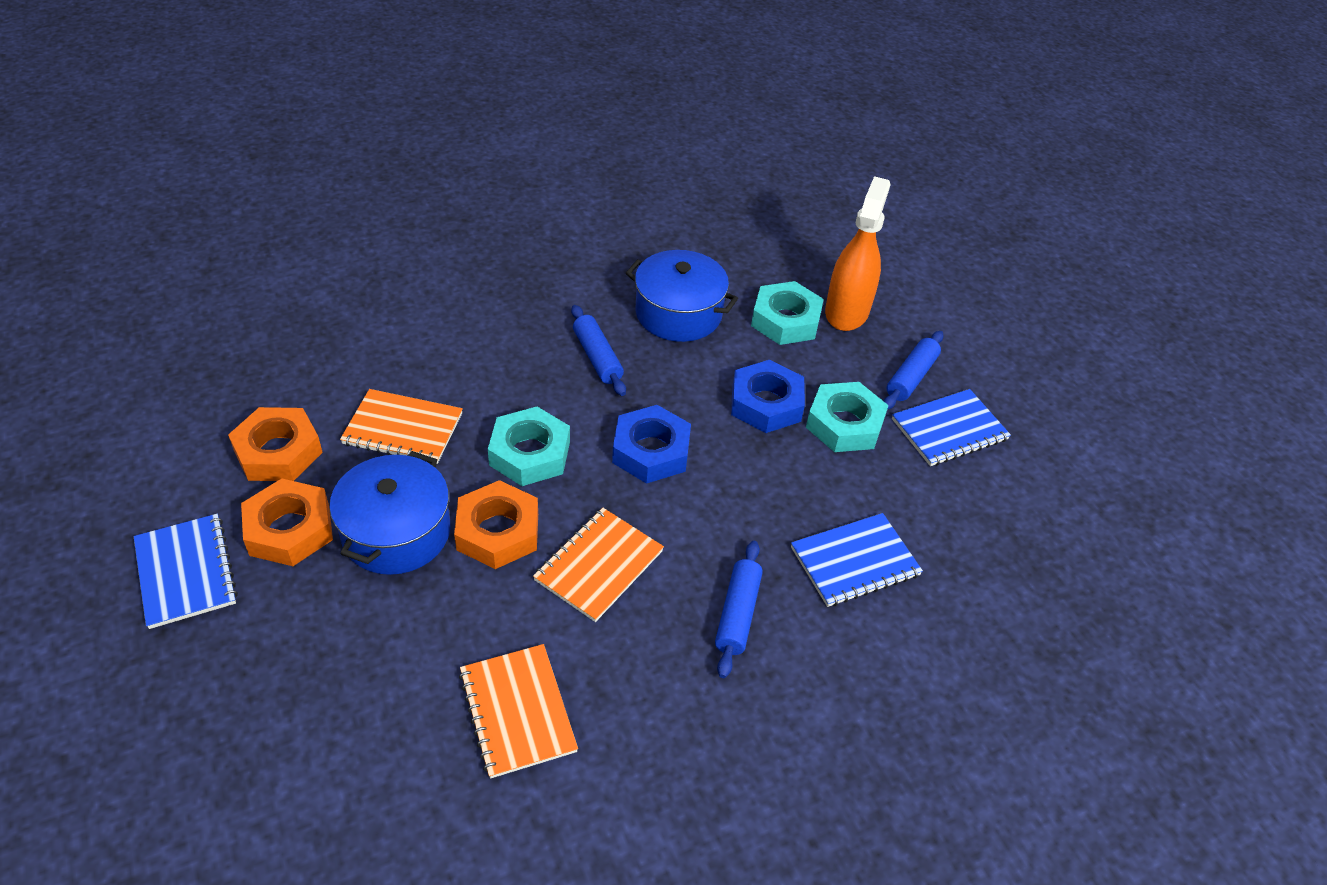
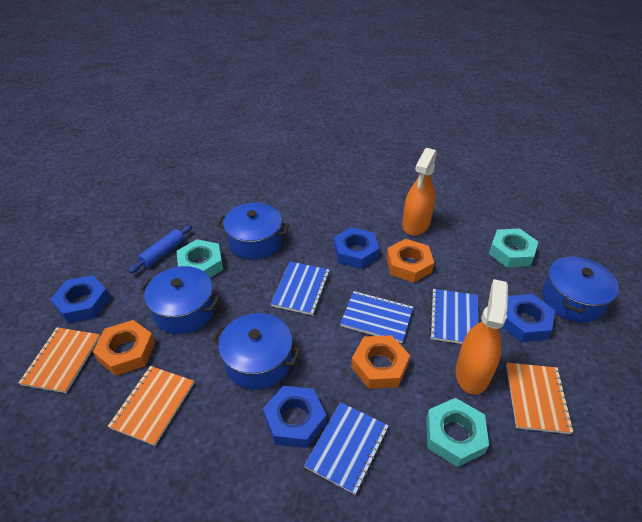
blue notebook: 3 -> 4
blue nut: 2 -> 4
blue pot: 2 -> 4
blue rolling pin: 3 -> 1
orange spray bottle: 1 -> 2

